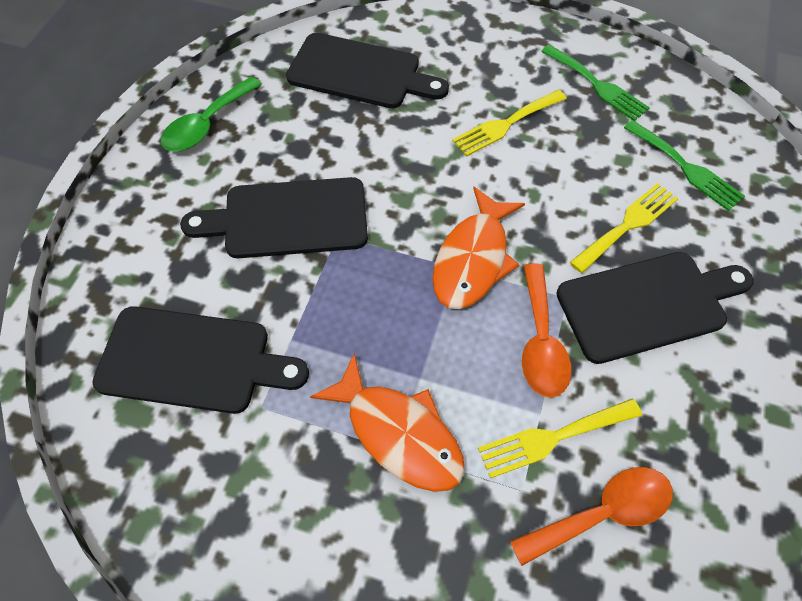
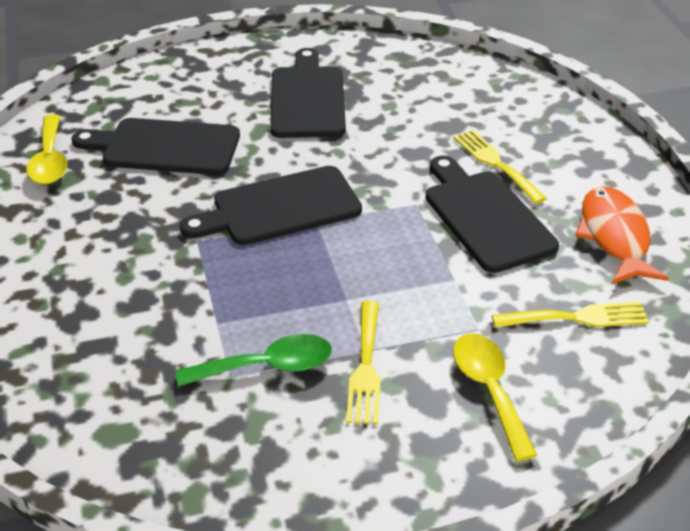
green fork: 2 -> 0
orange fish: 2 -> 1
orange spoon: 2 -> 0
yellow spoon: 0 -> 2

